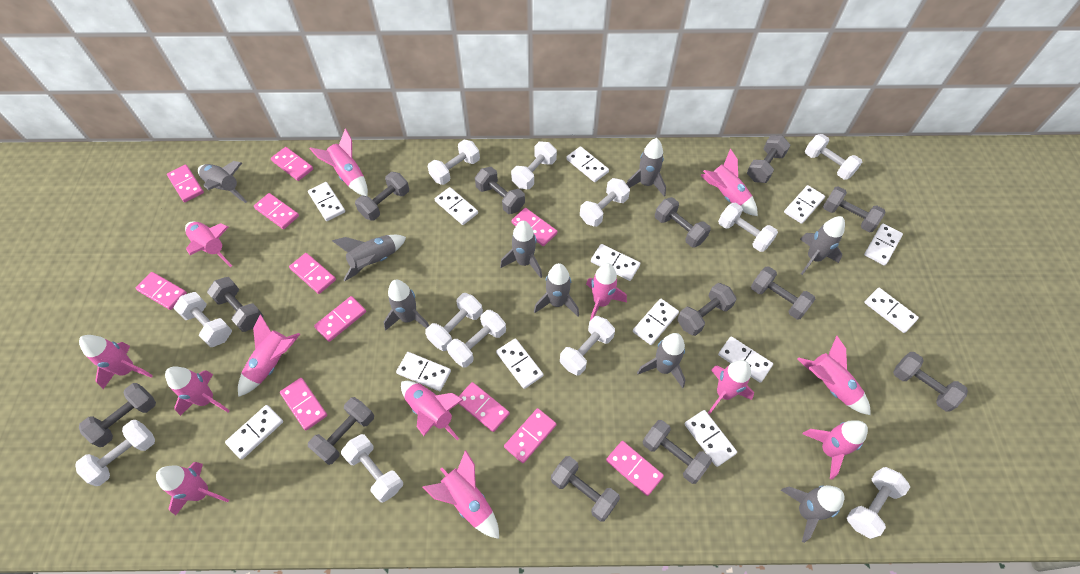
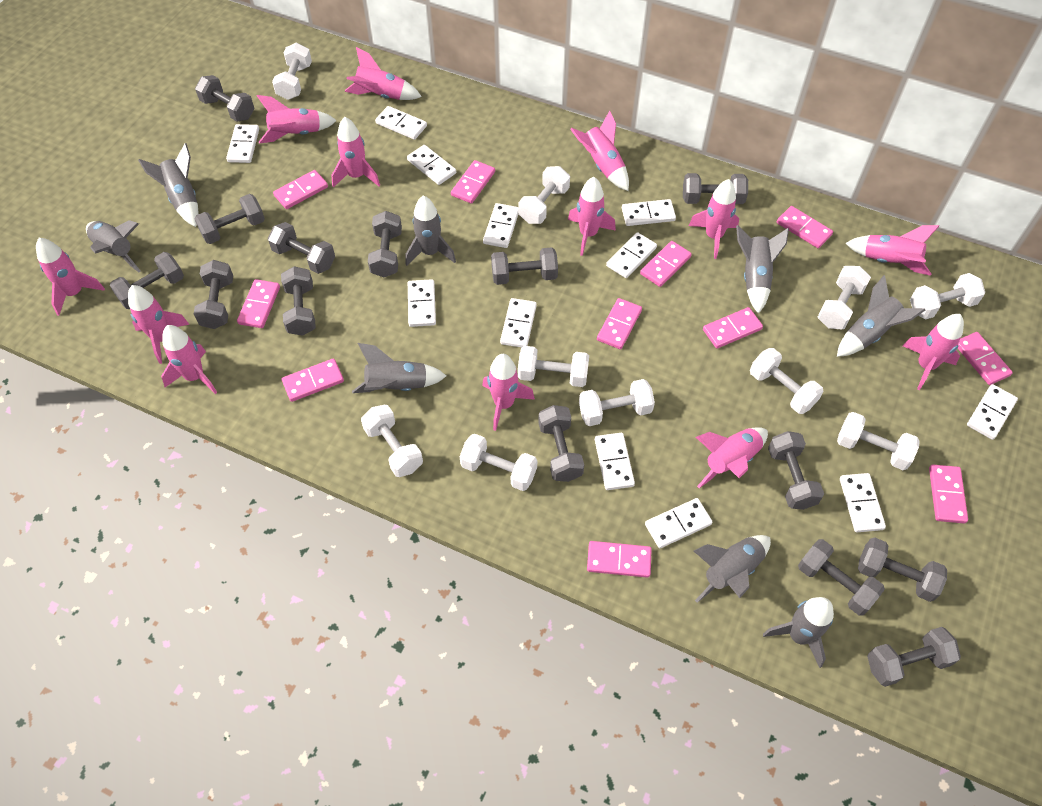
grey dumbbell: 13 -> 14
grey rocket: 9 -> 8
white domino: 13 -> 12
white dumbbell: 12 -> 10

